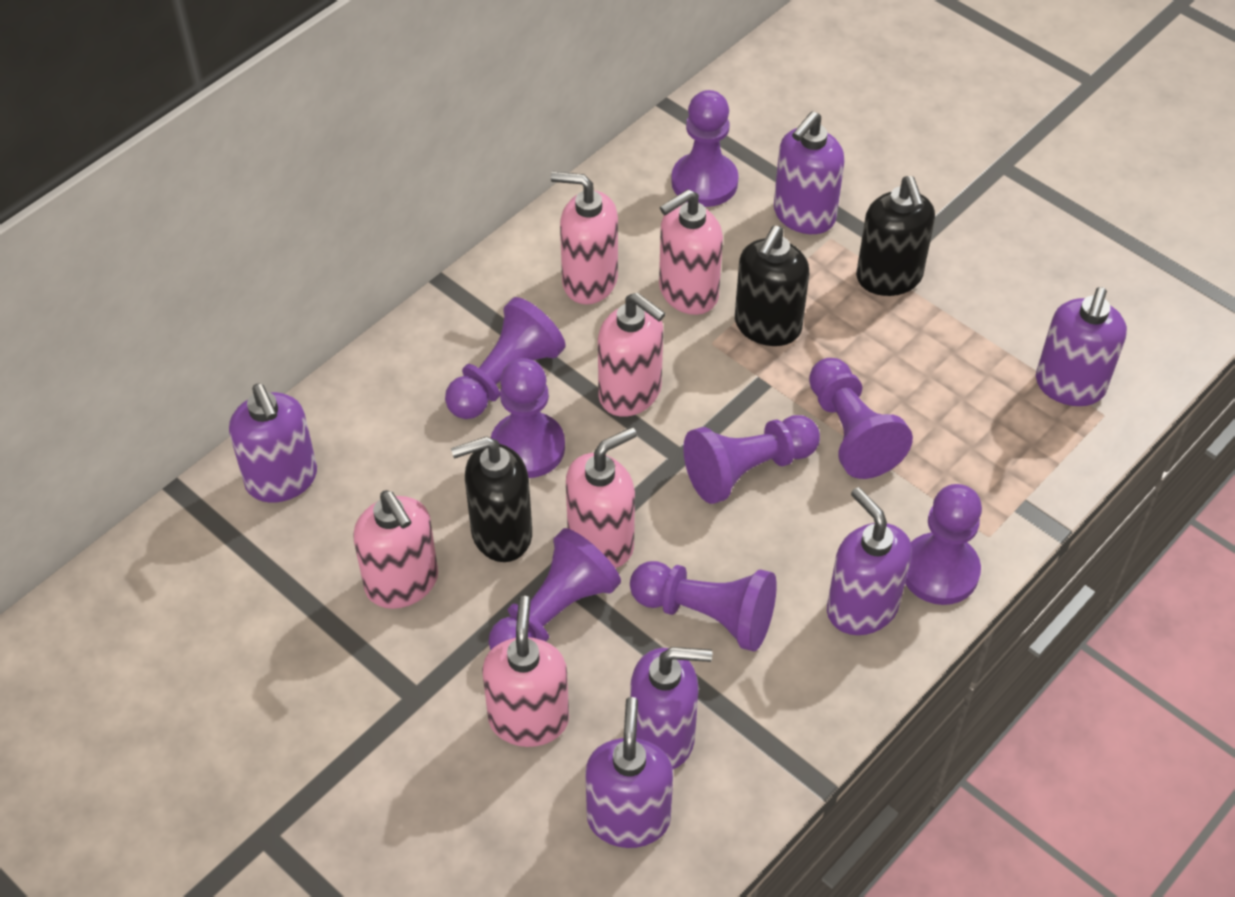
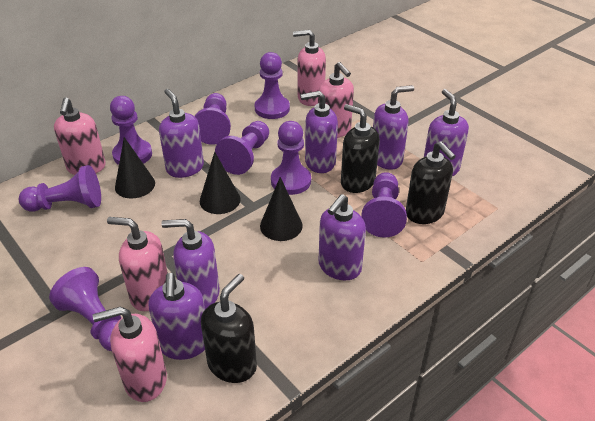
black cone: 0 -> 3
pink soap dispenser: 6 -> 5
purple soap dispenser: 6 -> 7

